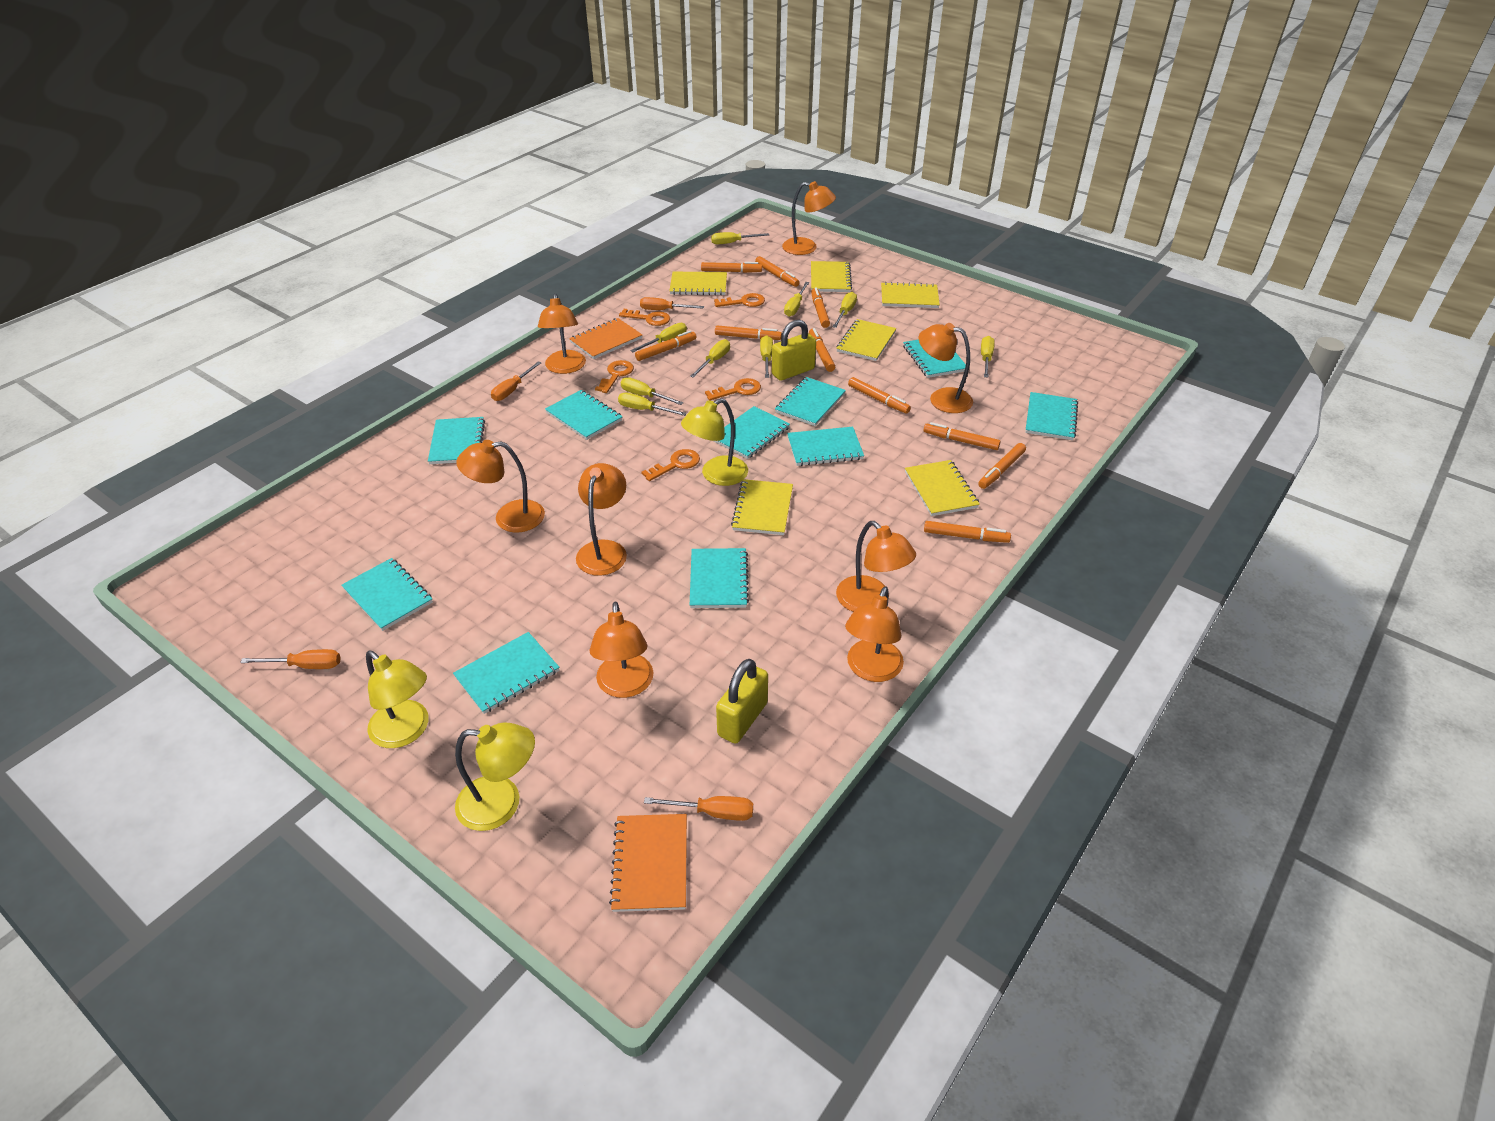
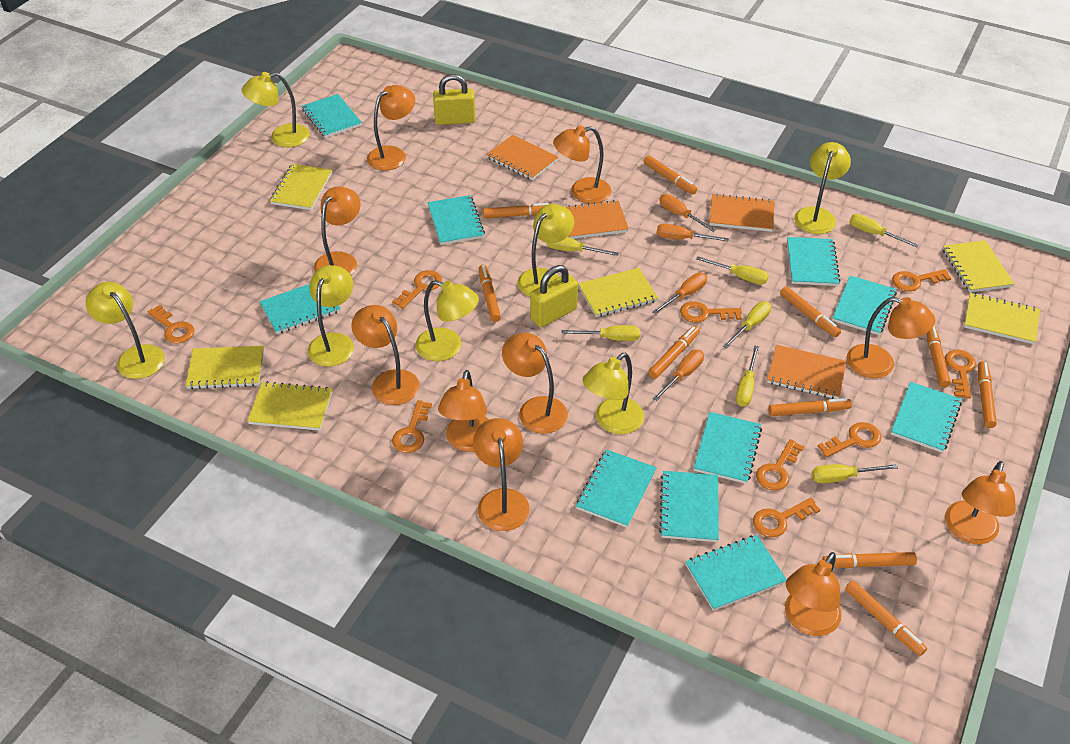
orange key: 5 -> 9
orange lamp: 8 -> 10
orange notebook: 2 -> 4
yellow lamp: 3 -> 7
yellow screwdriver: 9 -> 7

